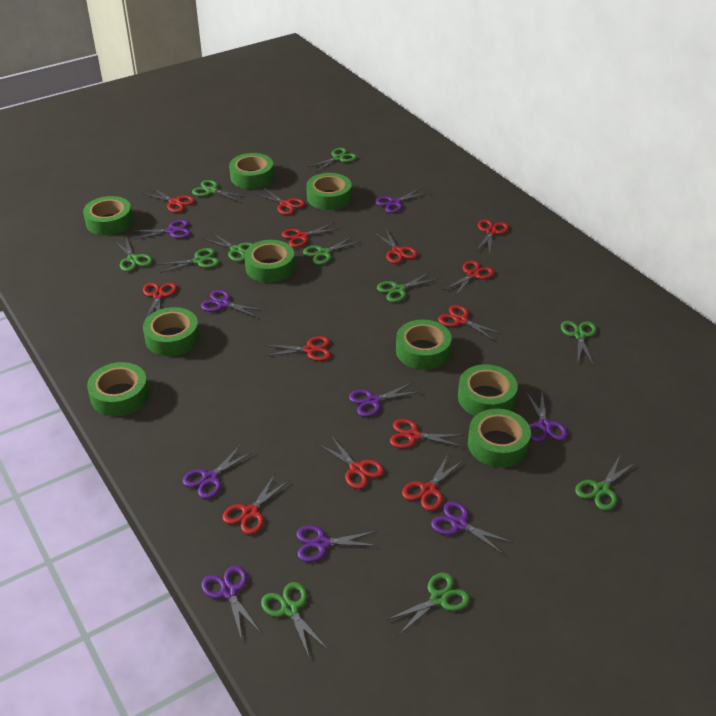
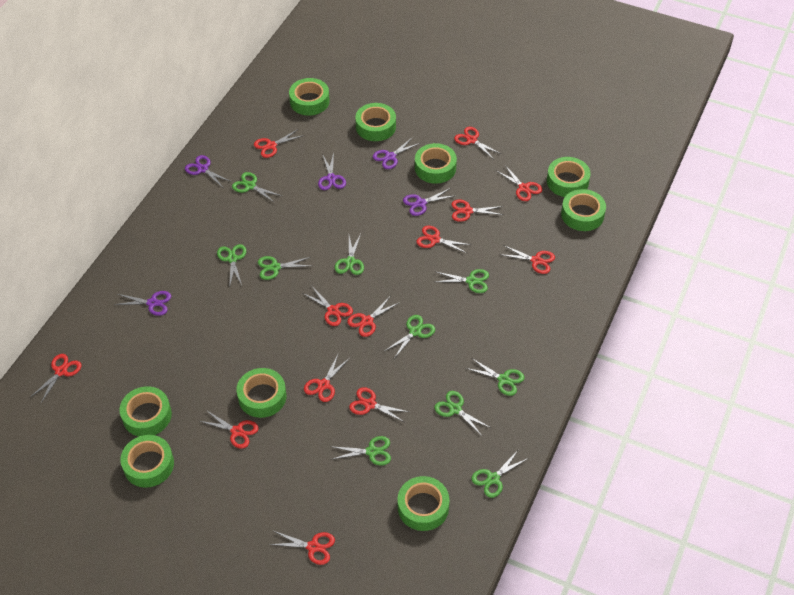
green scissors: 11 -> 10
purple scissors: 9 -> 5

